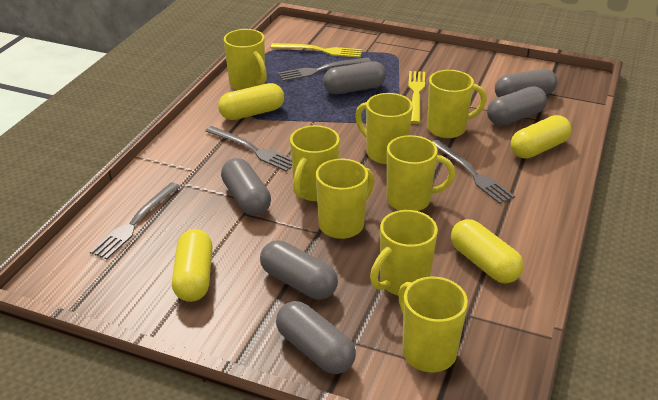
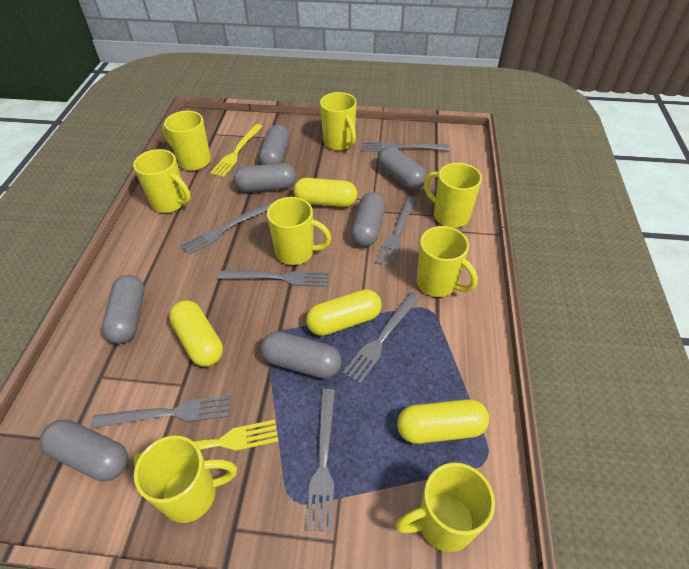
grey capsule: 6 -> 7
grey fork: 4 -> 7

